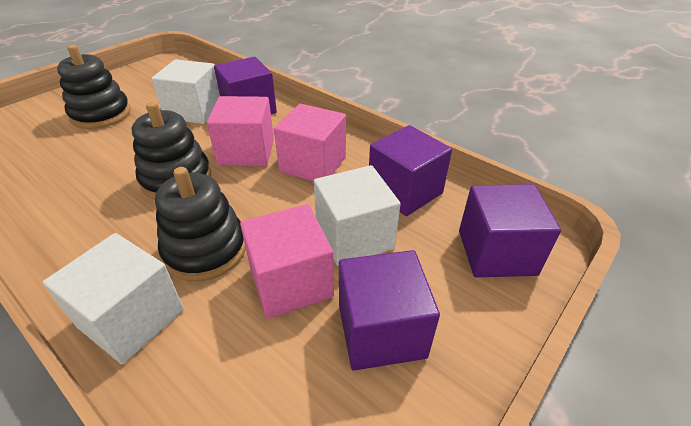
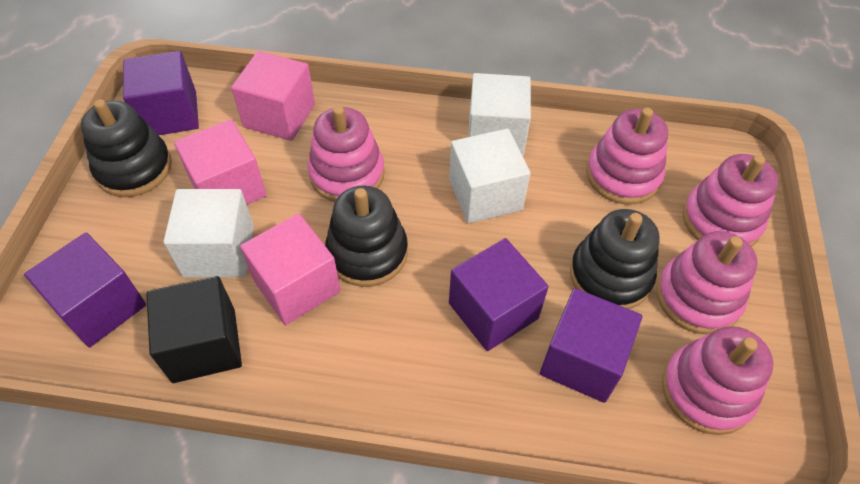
black cube: 0 -> 1
pink stacking toy: 0 -> 5

